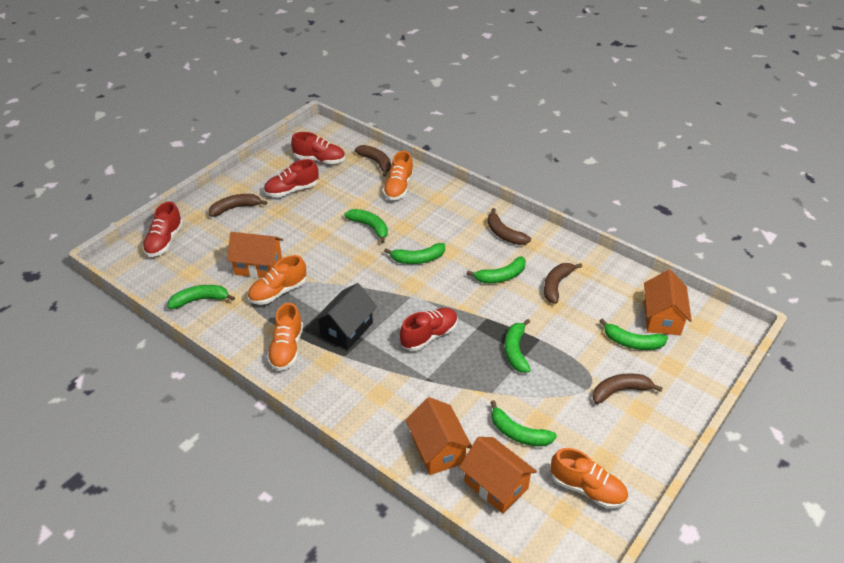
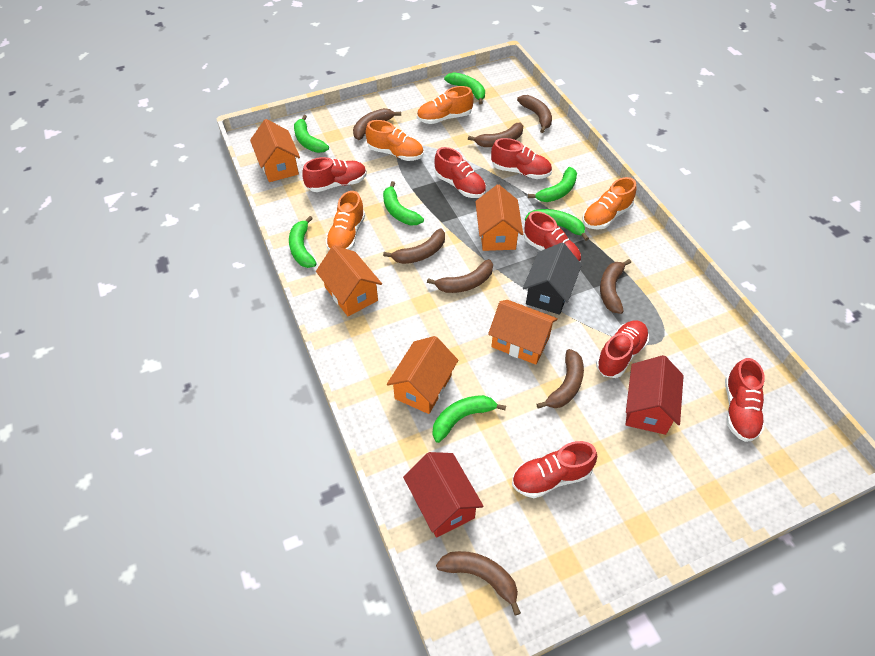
brown banana: 5 -> 8
orange house: 4 -> 5
red house: 0 -> 2
red shoe: 4 -> 7

